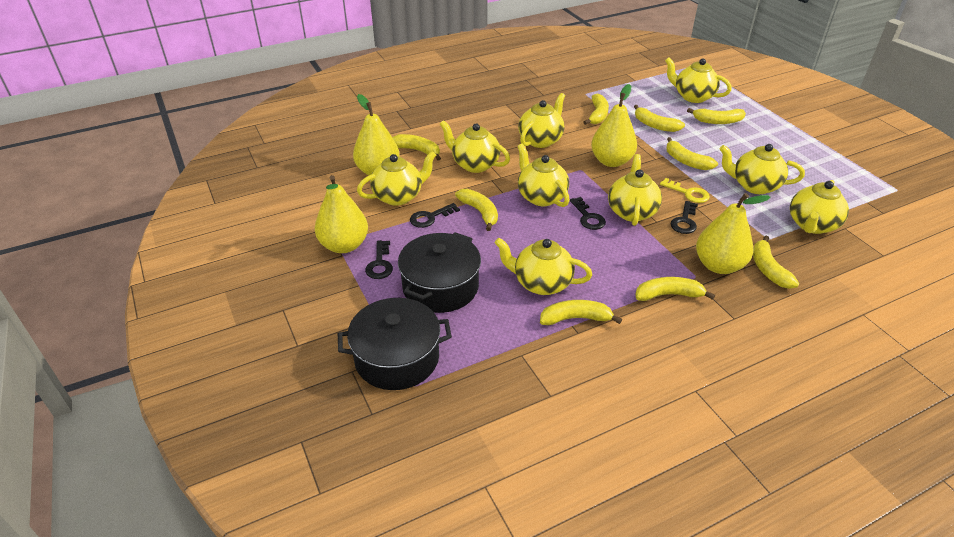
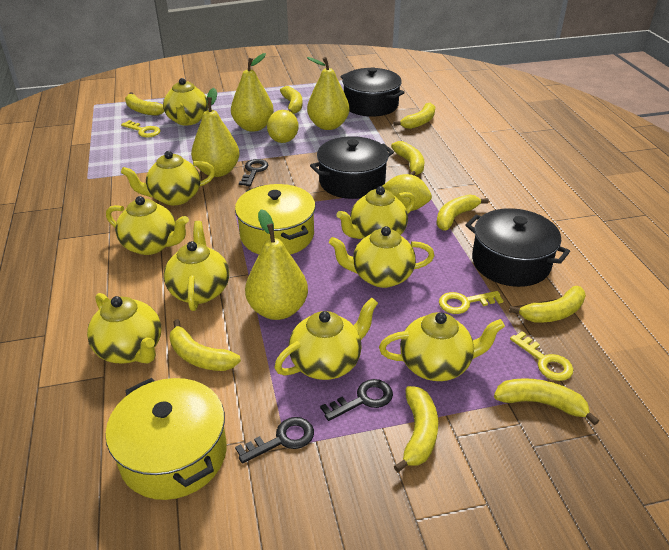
black key: 4 -> 3
black pot: 2 -> 3
yellow key: 1 -> 3
yellow lemon: 0 -> 2
yellow pot: 0 -> 2

